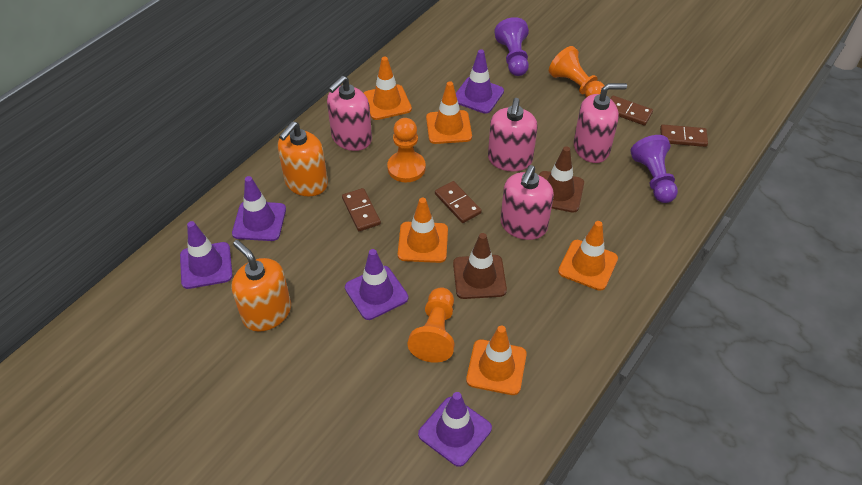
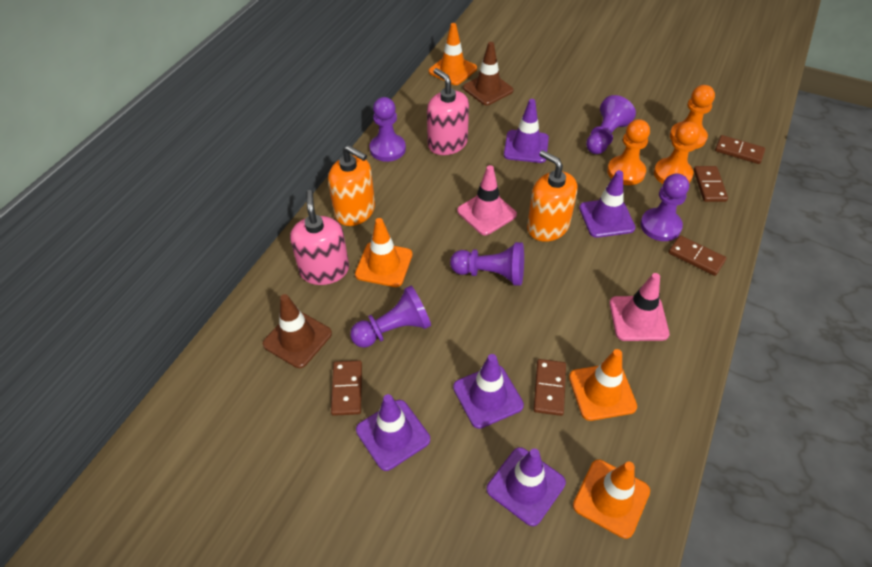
brown domino: 4 -> 5
orange traffic cone: 5 -> 4
pink soap dispenser: 4 -> 2
pink traffic cone: 0 -> 2
purple pawn: 2 -> 5

